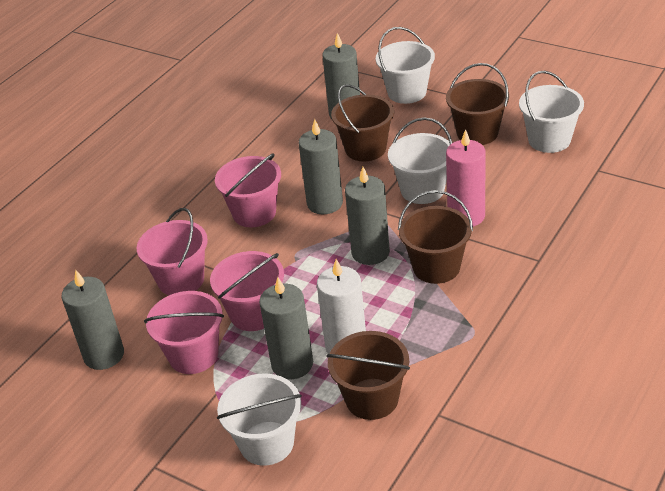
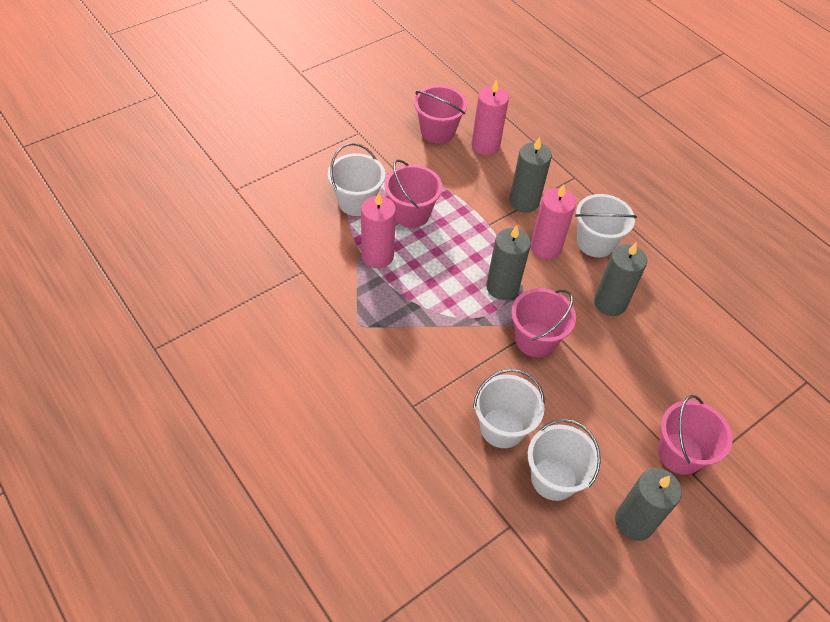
brown bucket: 4 -> 0
grey candle: 5 -> 4
pink candle: 1 -> 3
white candle: 1 -> 0

